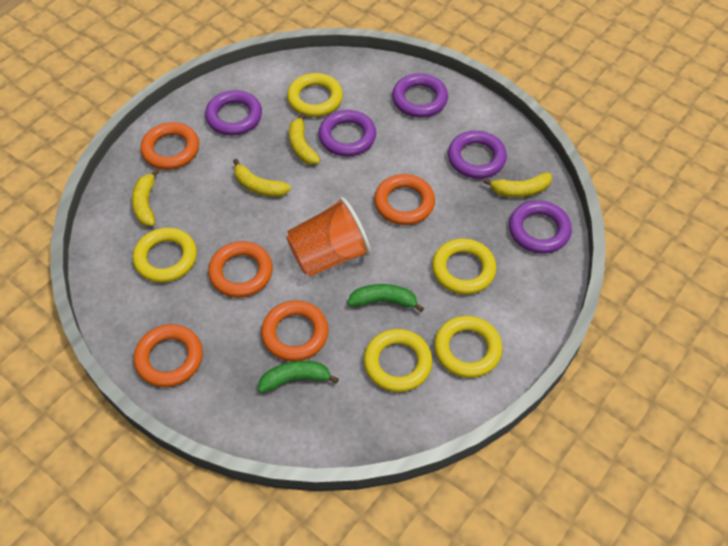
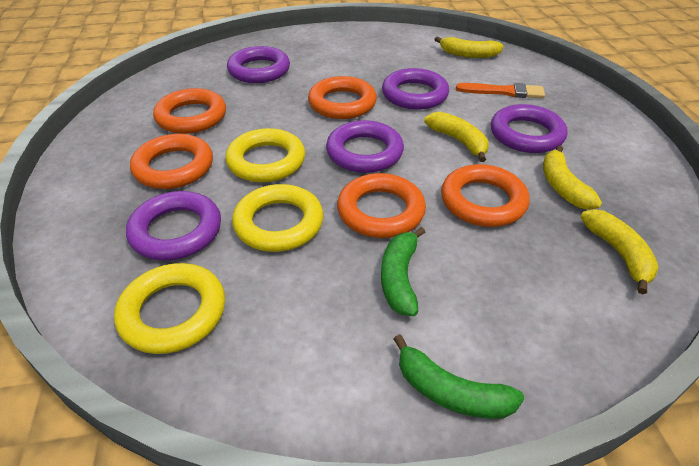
orange brush: 0 -> 1
orange cup: 1 -> 0
yellow ring: 5 -> 3

